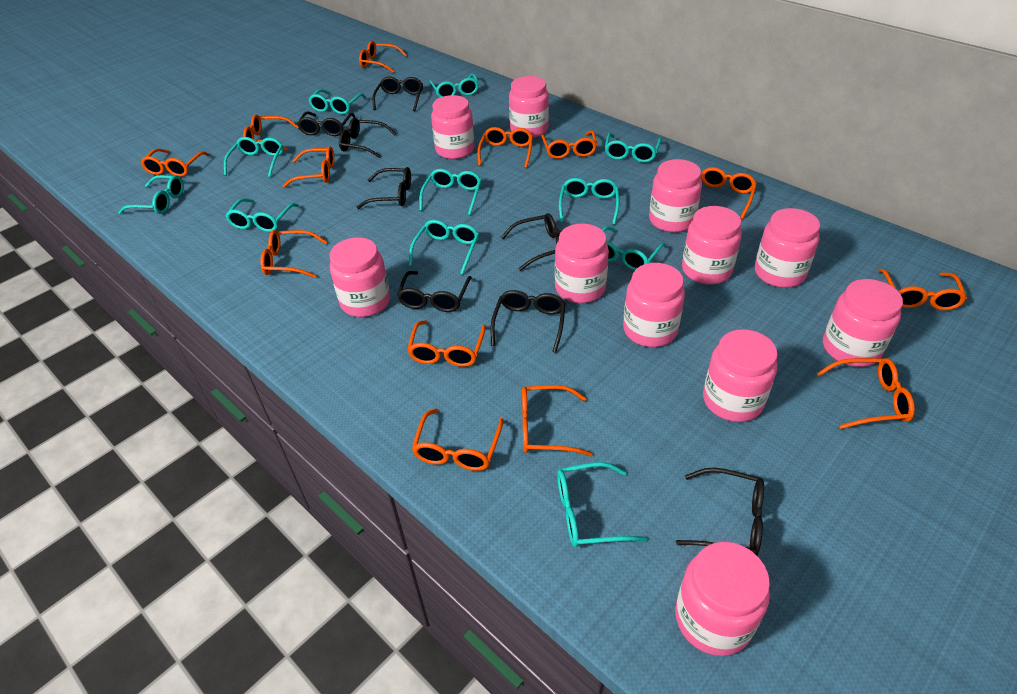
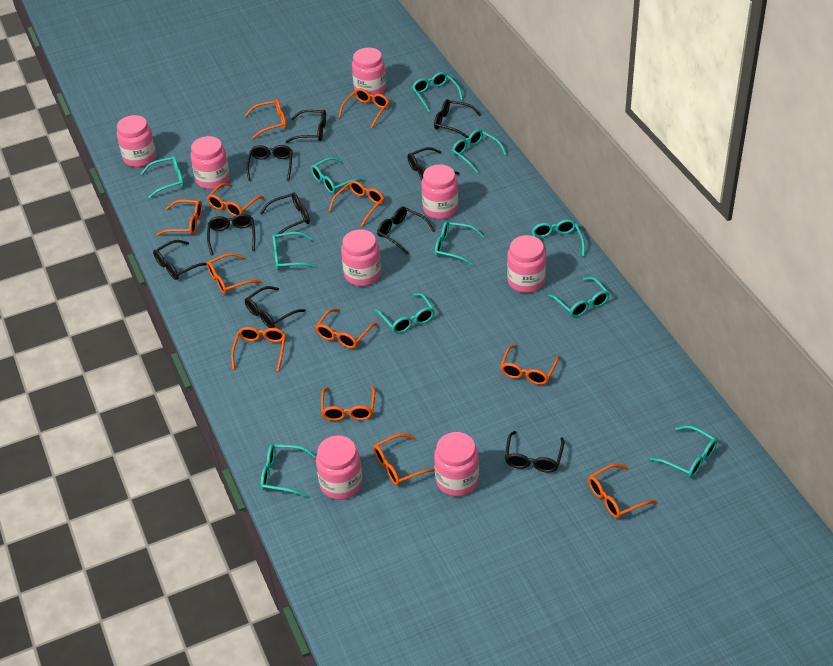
black glasses: 8 -> 10
orange glasses: 13 -> 12
pink jar: 11 -> 8

